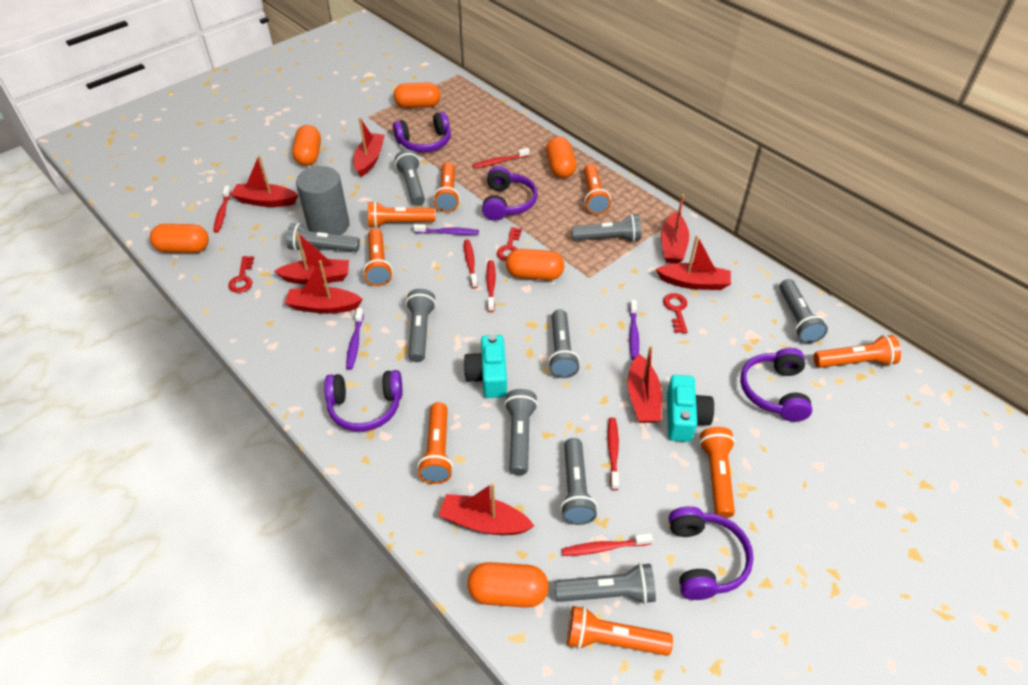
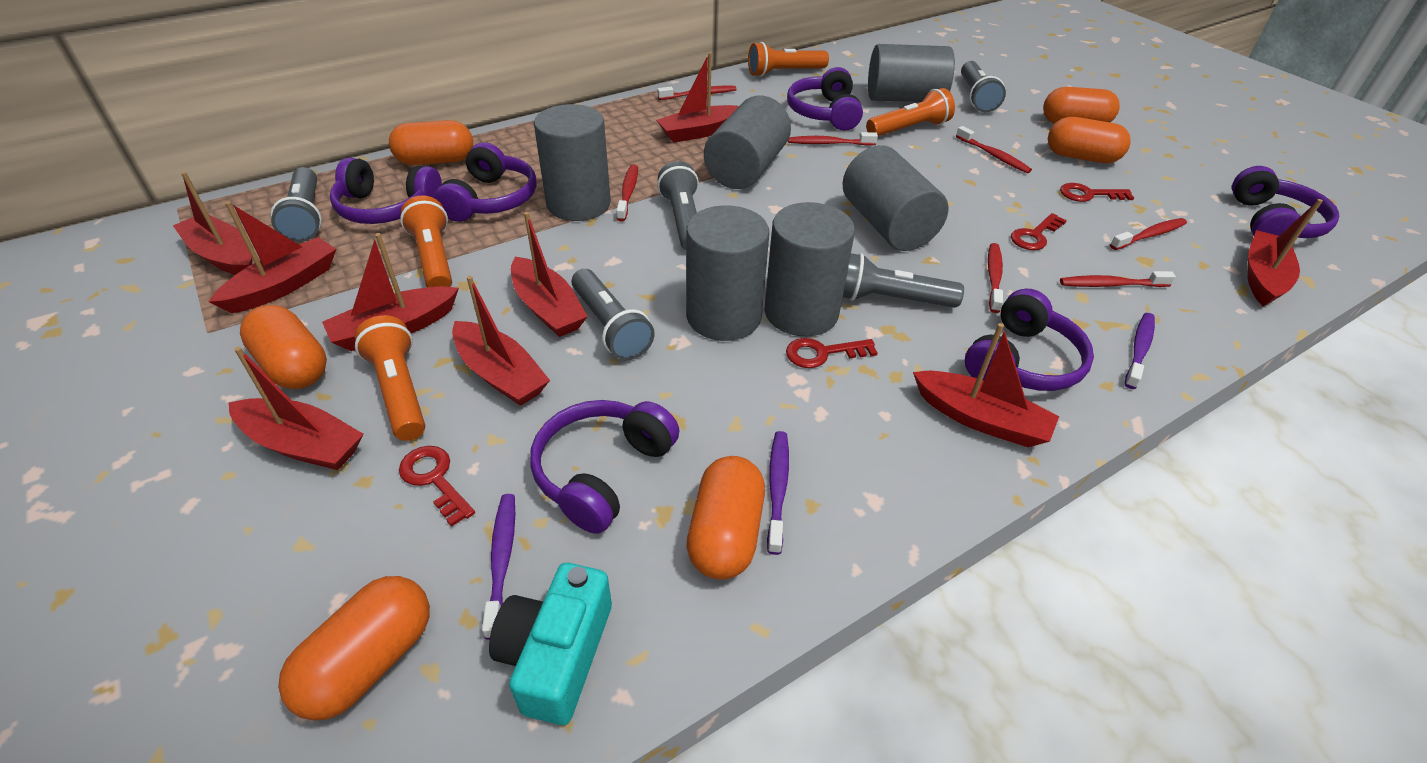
grey cylinder: 1 -> 6
grey flashlight: 9 -> 5
orange flashlight: 8 -> 4
purple headphones: 5 -> 6
red boat: 8 -> 9
red key: 3 -> 4
red toothbrush: 6 -> 7
turquoise camera: 2 -> 1

